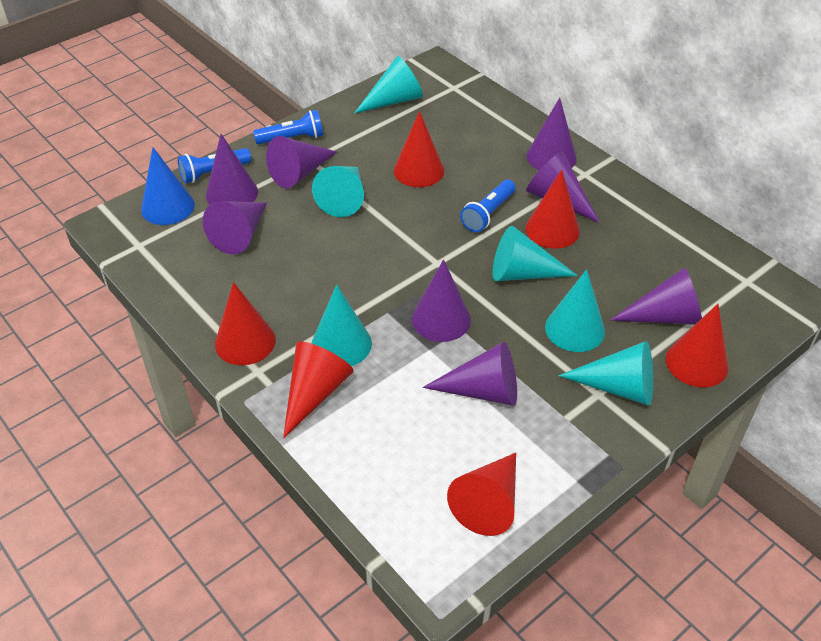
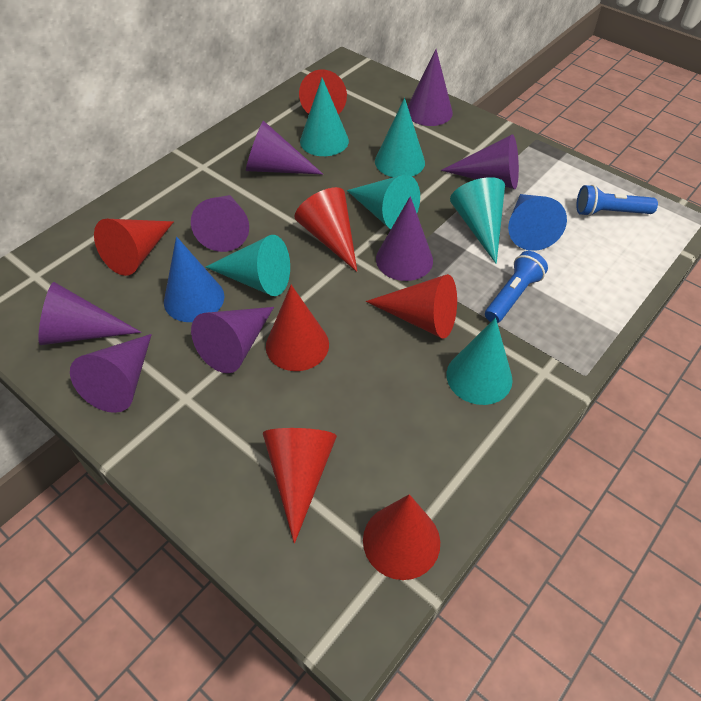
blue cone: 1 -> 2
blue flashlight: 3 -> 2
red cone: 6 -> 7

